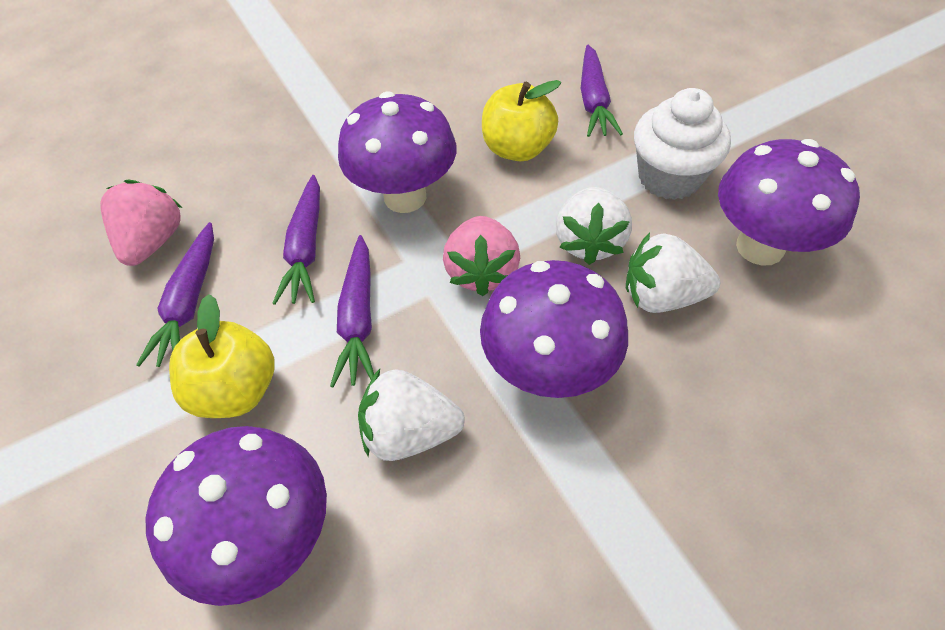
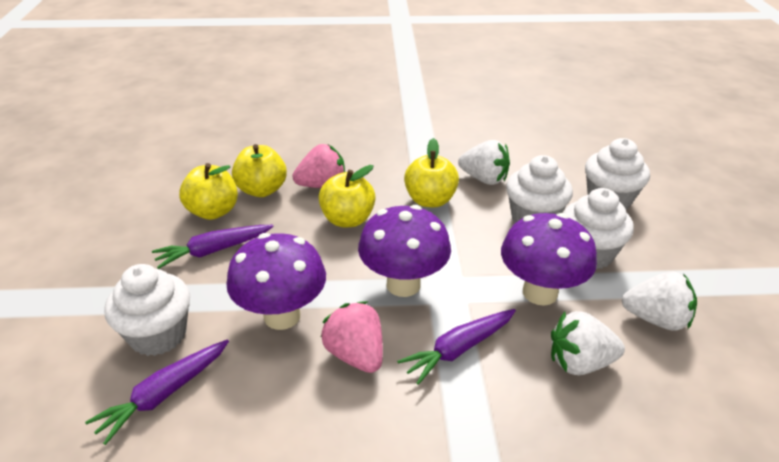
purple carrot: 4 -> 3
purple mushroom: 4 -> 3
white cupcake: 1 -> 4
yellow apple: 2 -> 4

